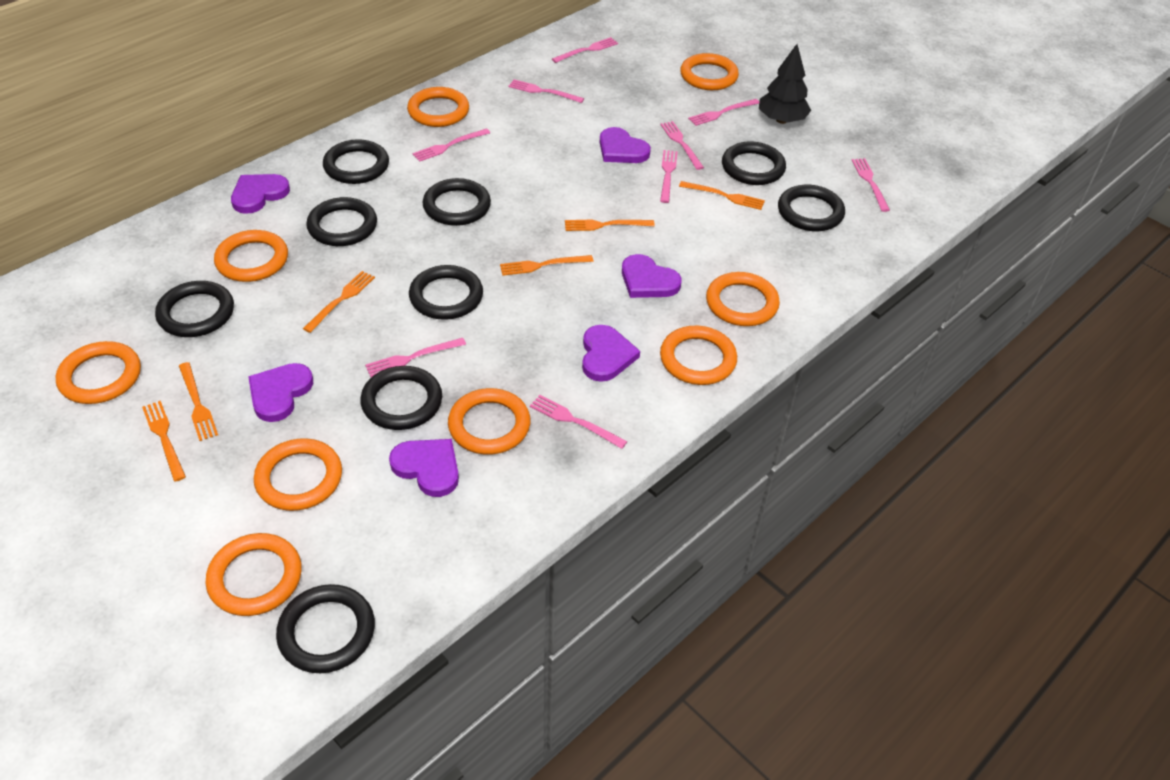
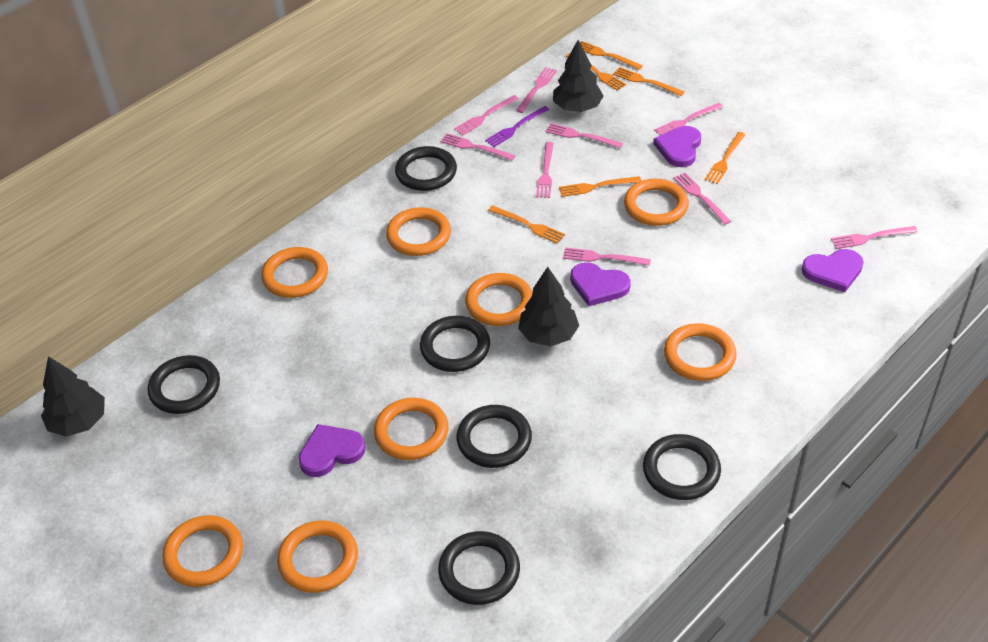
black ring: 9 -> 6
black tree: 1 -> 3
orange ring: 9 -> 8
purple fork: 0 -> 1
purple heart: 6 -> 4

